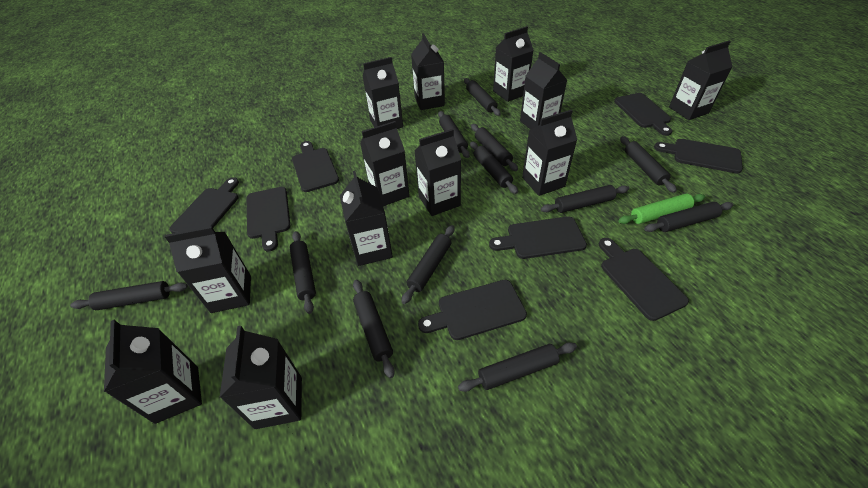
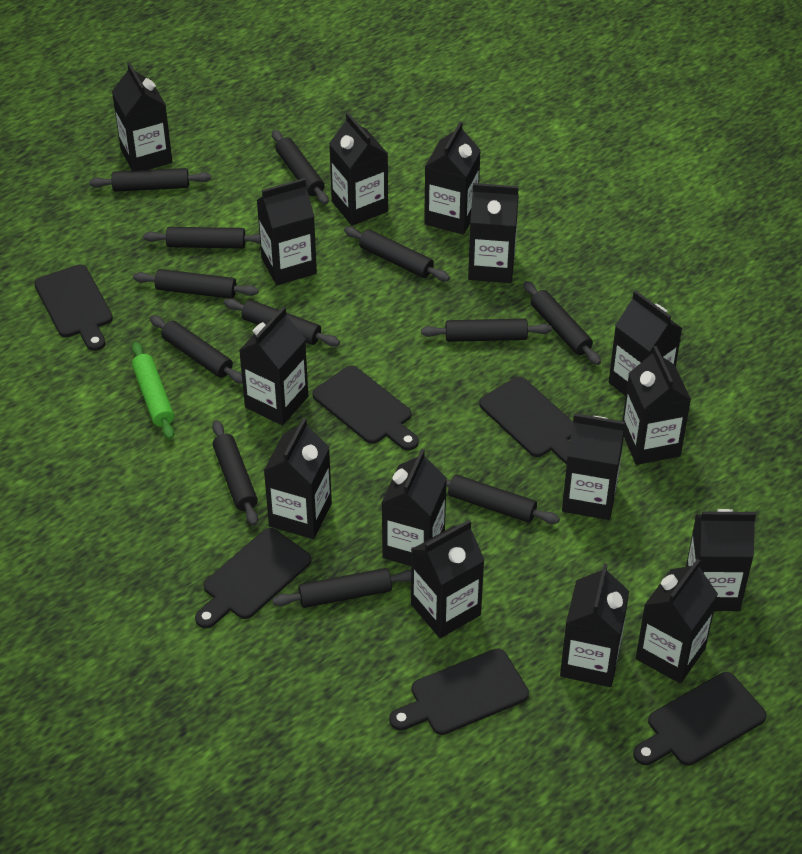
black carton: 12 -> 15
black cutting board: 8 -> 6

